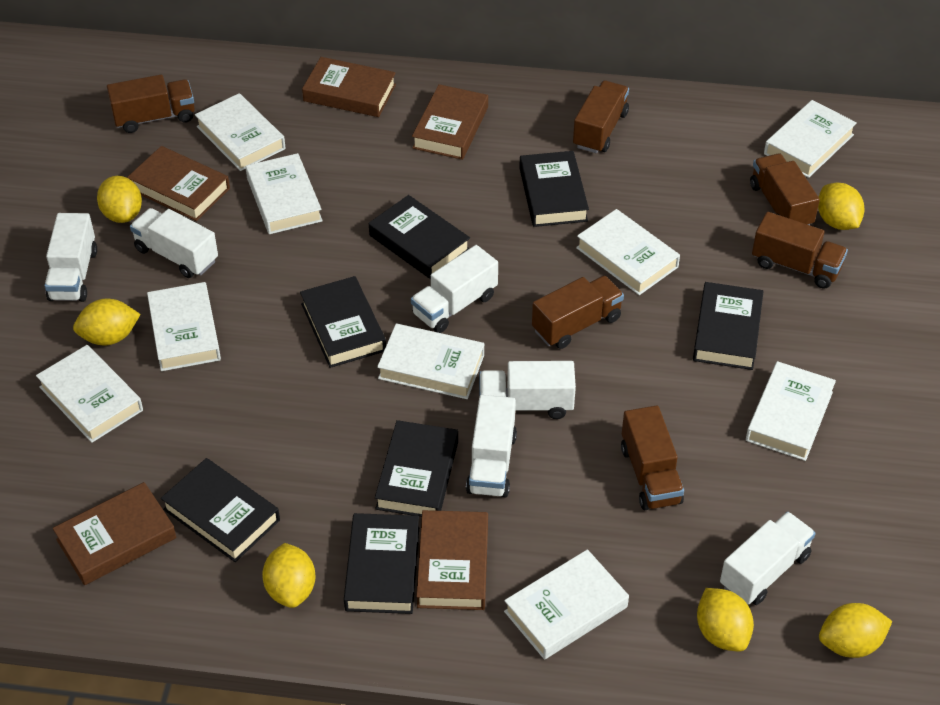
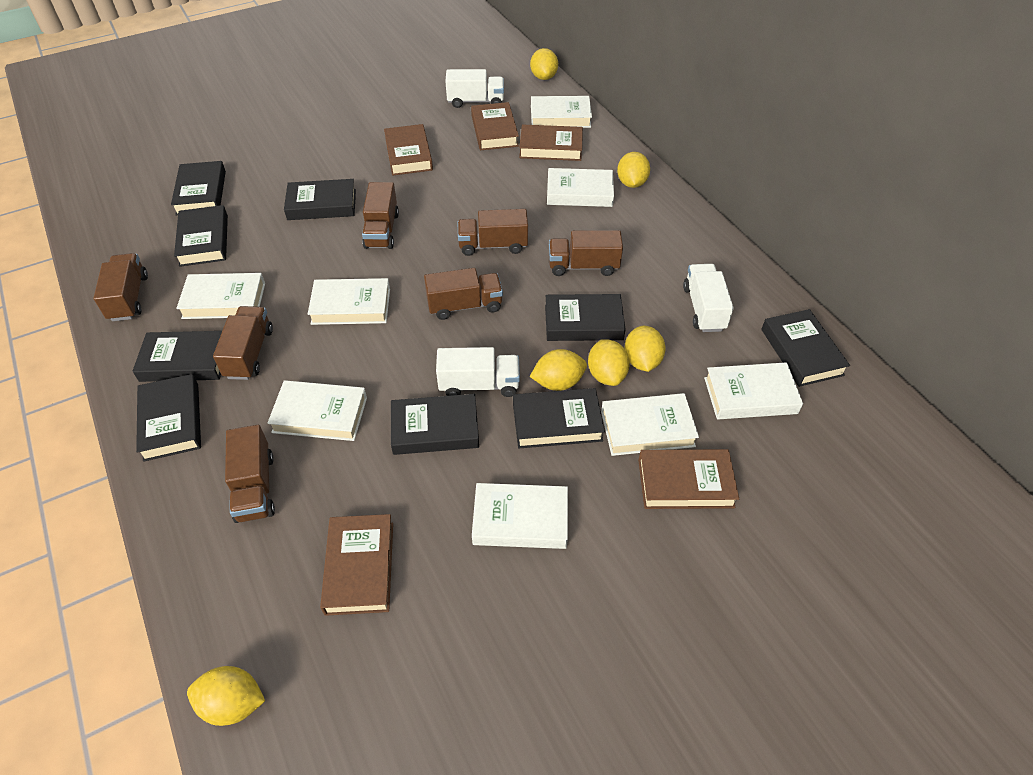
black book: 7 -> 9
brown truck: 6 -> 7
white book: 9 -> 8
white truck: 6 -> 3

